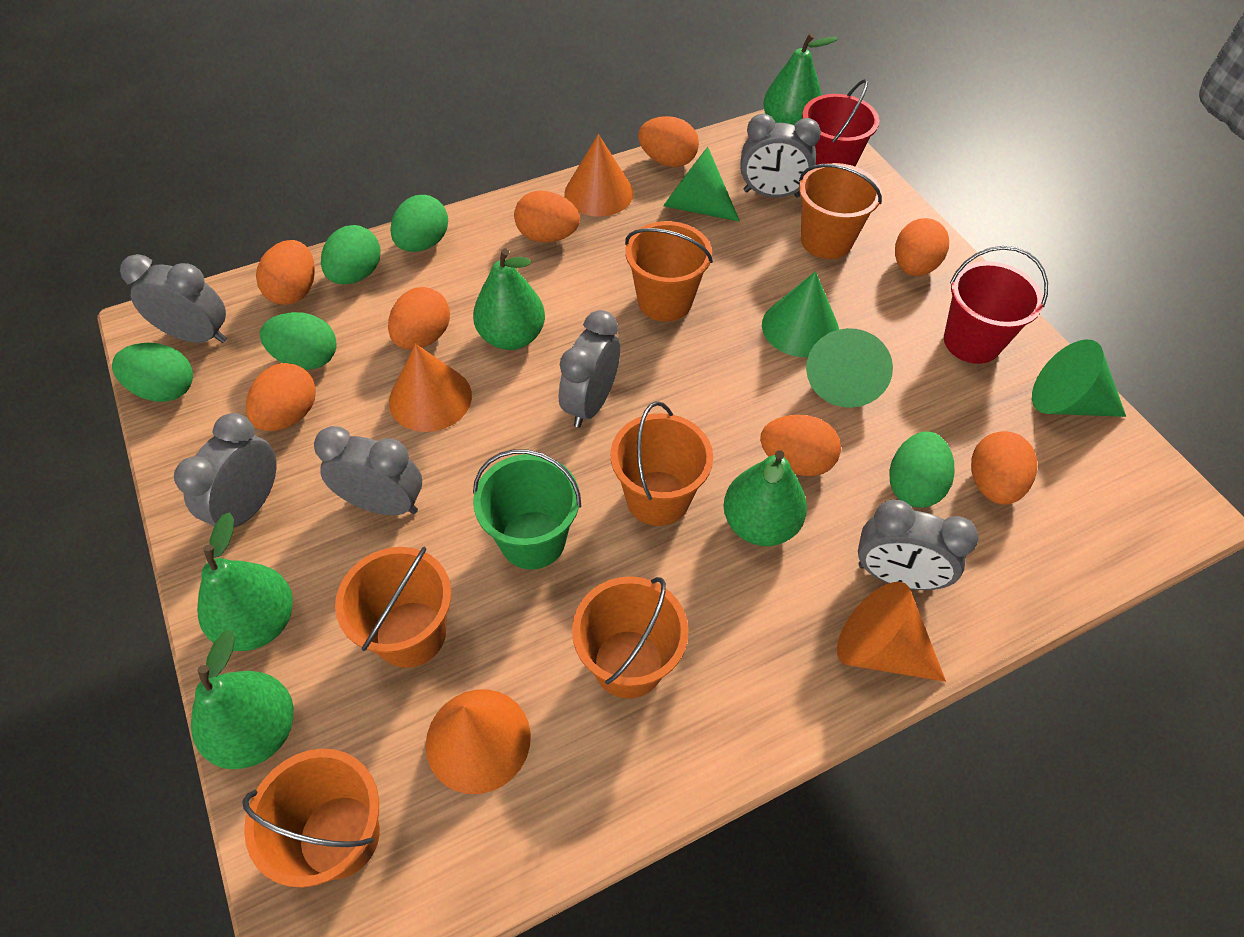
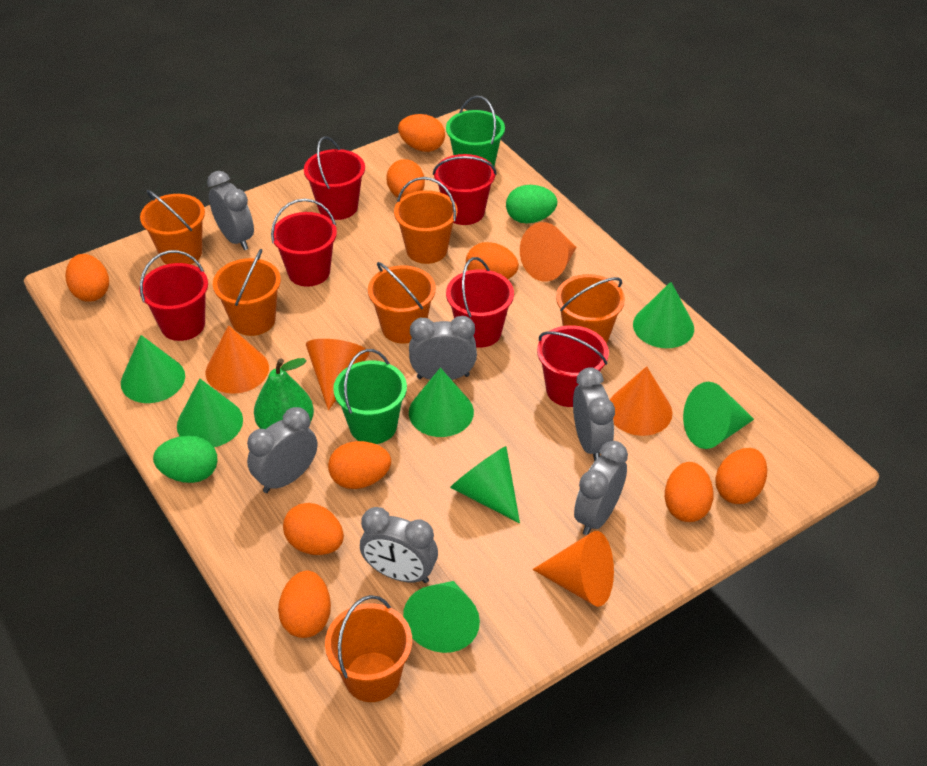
green bucket: 1 -> 2
green cone: 4 -> 7
green egg: 5 -> 2
green pear: 5 -> 1
orange cone: 4 -> 5
orange egg: 8 -> 9
red bucket: 2 -> 6

